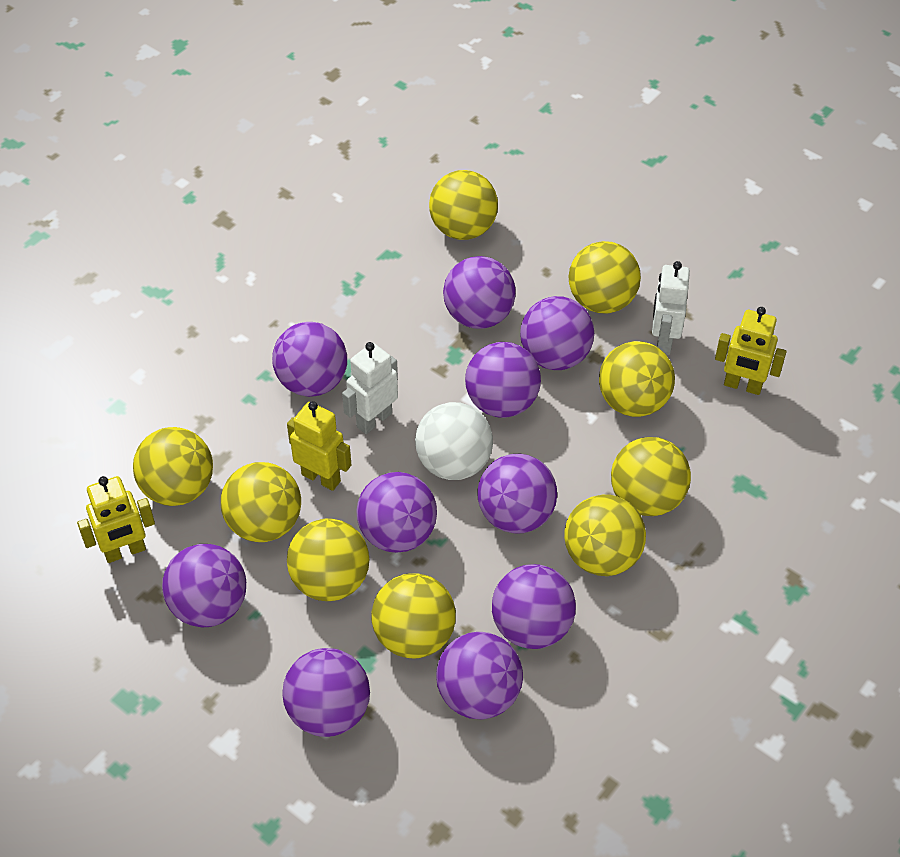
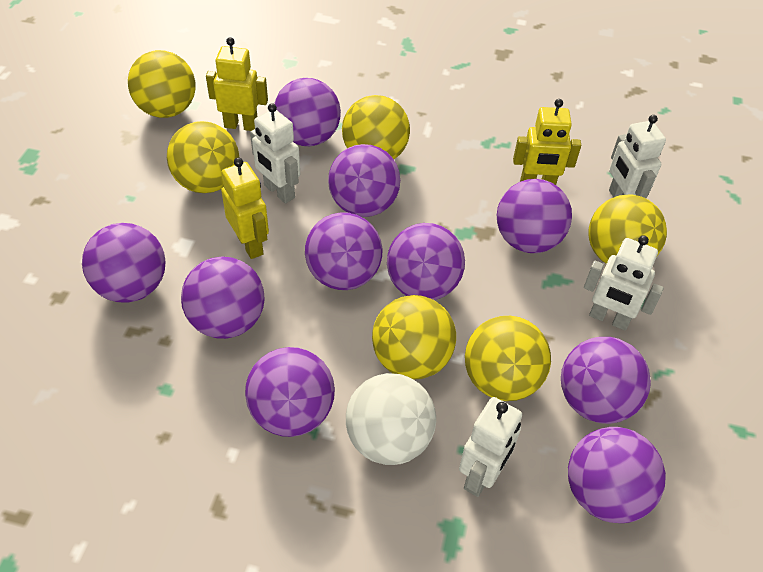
white robot: 2 -> 4
yellow ball: 9 -> 6

